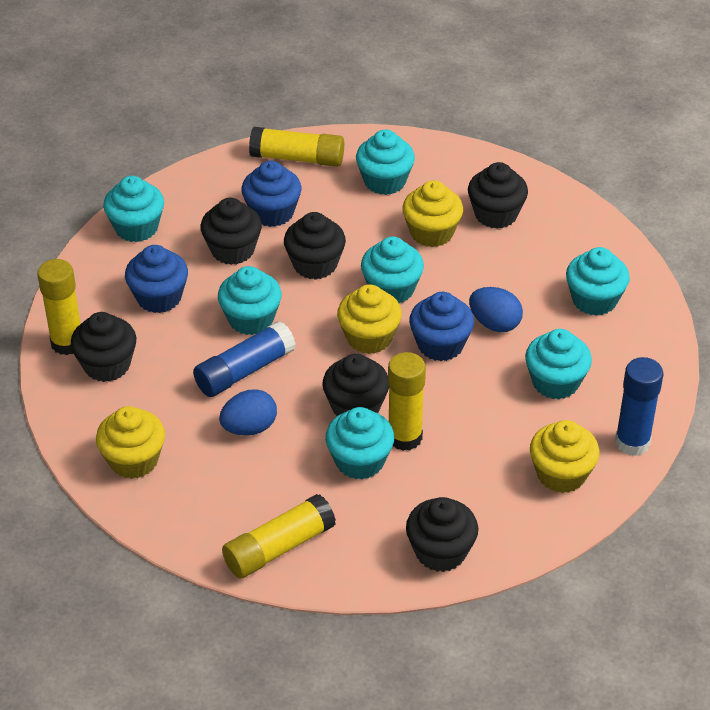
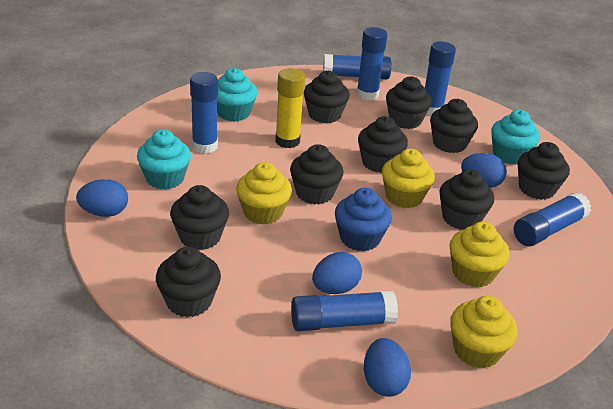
black cupcake: 6 -> 9
blue cupcake: 3 -> 1
blue egg: 2 -> 4
blue glue stick: 2 -> 6
turquoise cupcake: 7 -> 3
yellow glue stick: 4 -> 1

